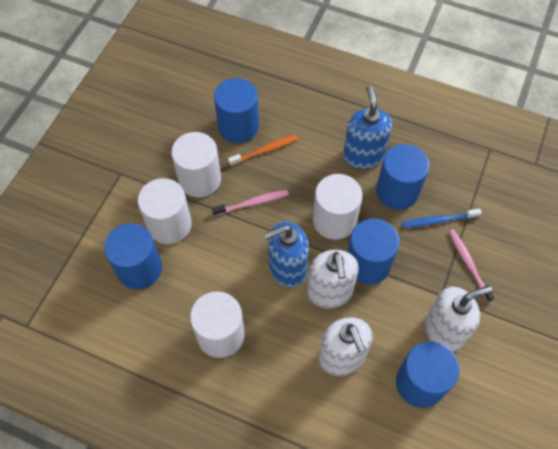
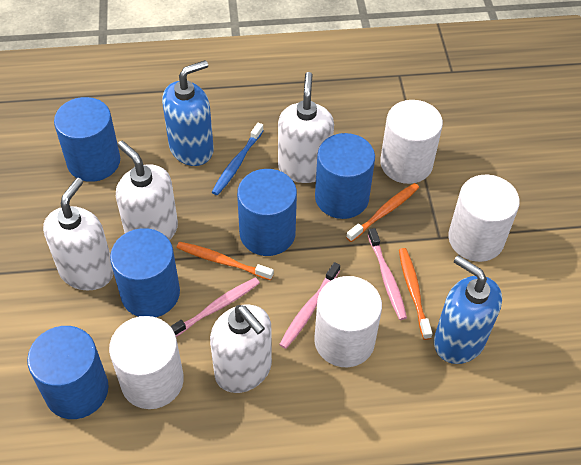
orange toothbrush: 1 -> 3
pink toothbrush: 2 -> 3
white soap dispenser: 3 -> 4

